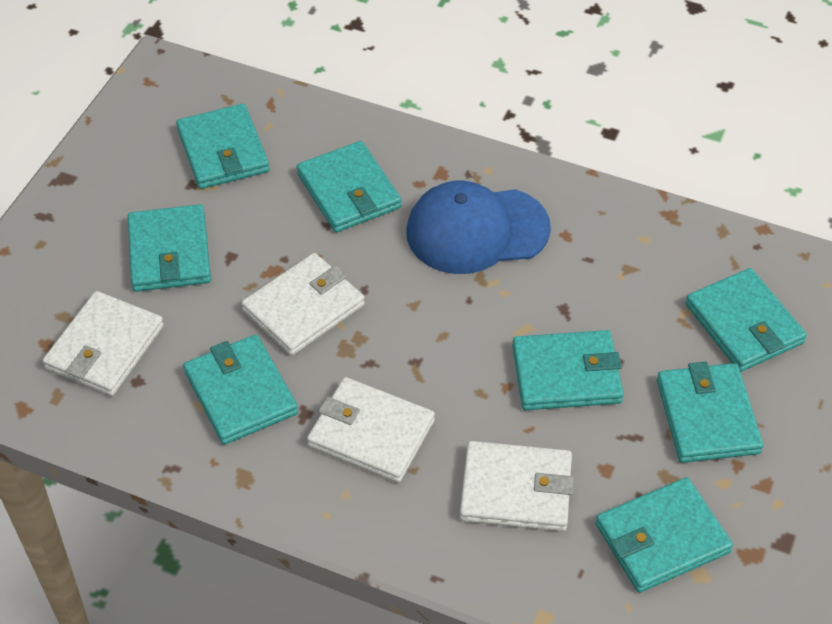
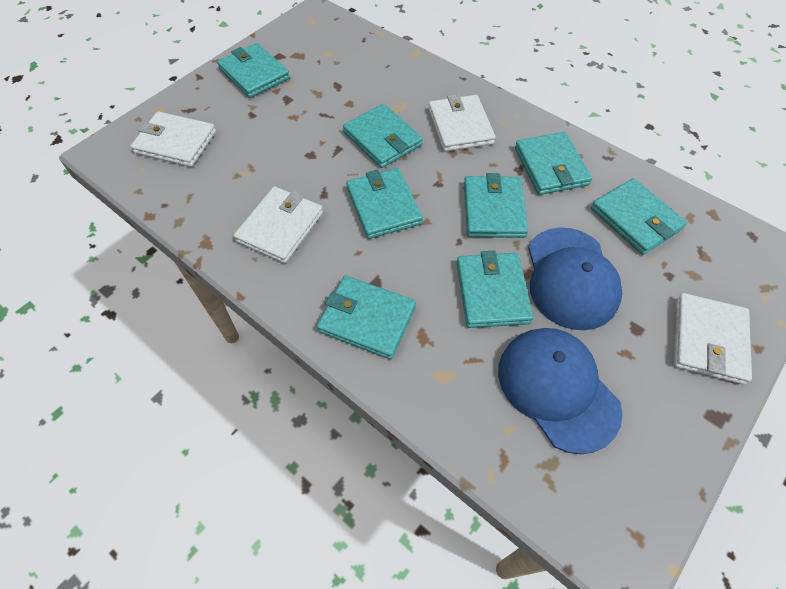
blue cap: 1 -> 2

